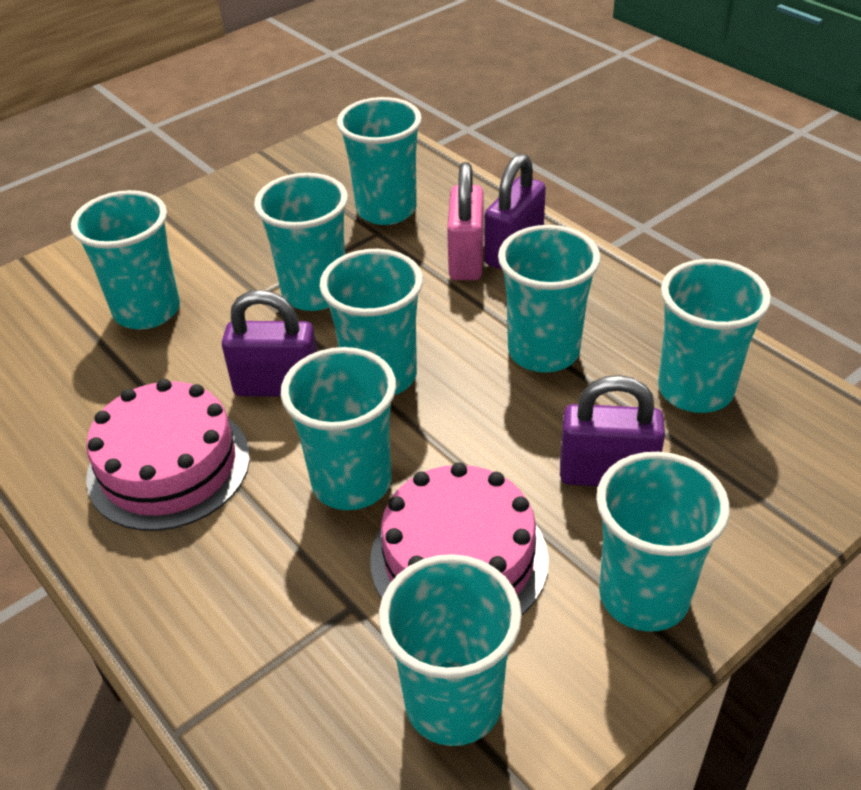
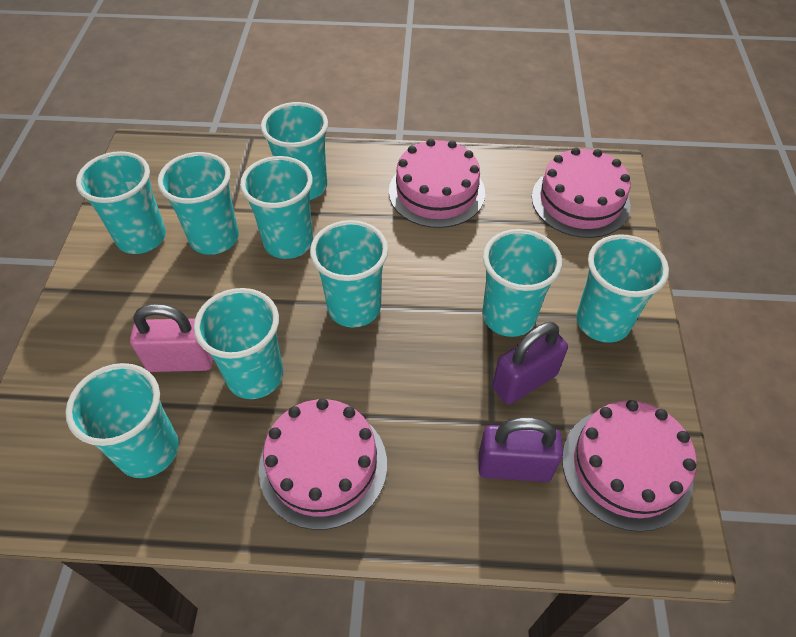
pink cake: 2 -> 4
purple padlock: 3 -> 2

